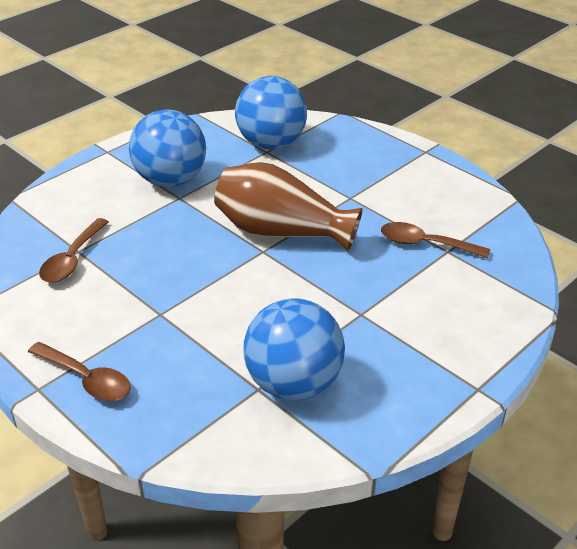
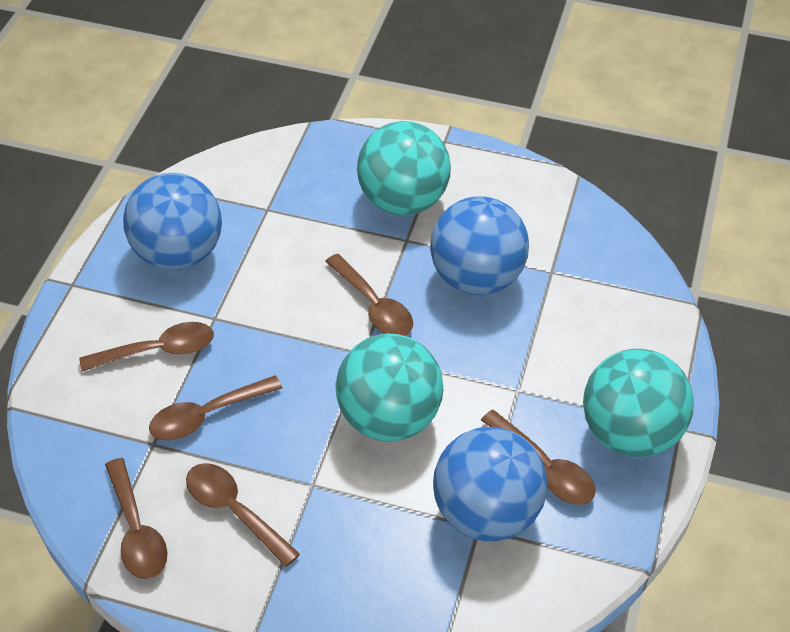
brown spoon: 3 -> 6
brown vase: 1 -> 0
turquoise ball: 0 -> 3

